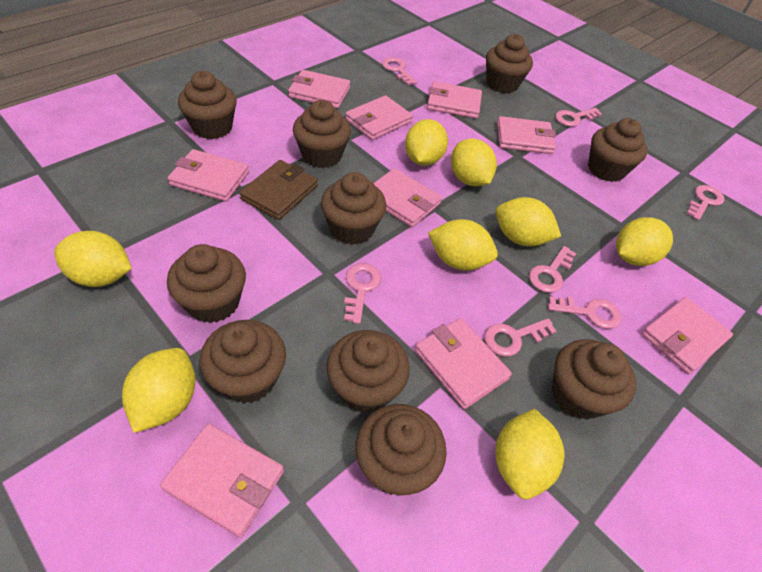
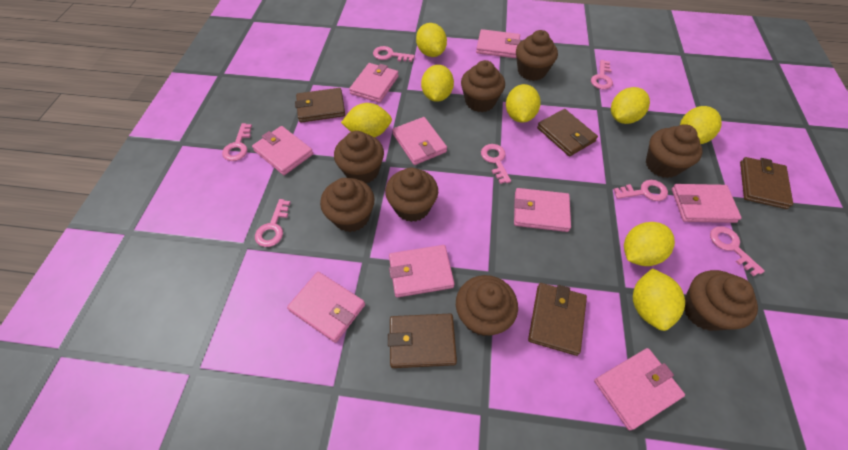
brown cupcake: 10 -> 8
brown wallet: 1 -> 5

